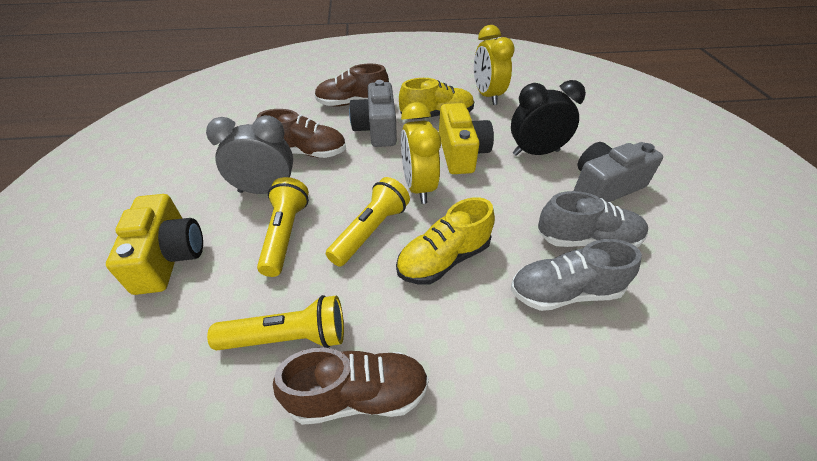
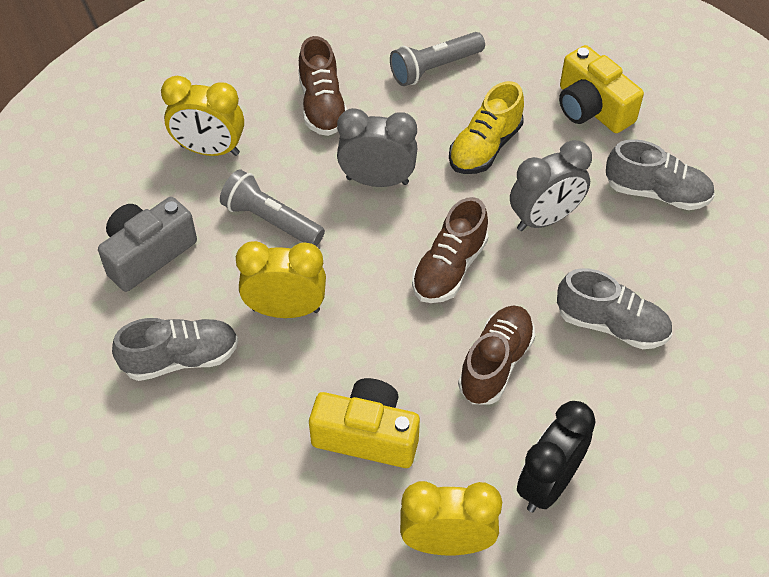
grey camera: 2 -> 1
grey clock: 1 -> 2
grey flashlight: 0 -> 2
grey shoe: 2 -> 3
yellow clock: 2 -> 3
yellow flashlight: 3 -> 0
yellow shoe: 2 -> 1

